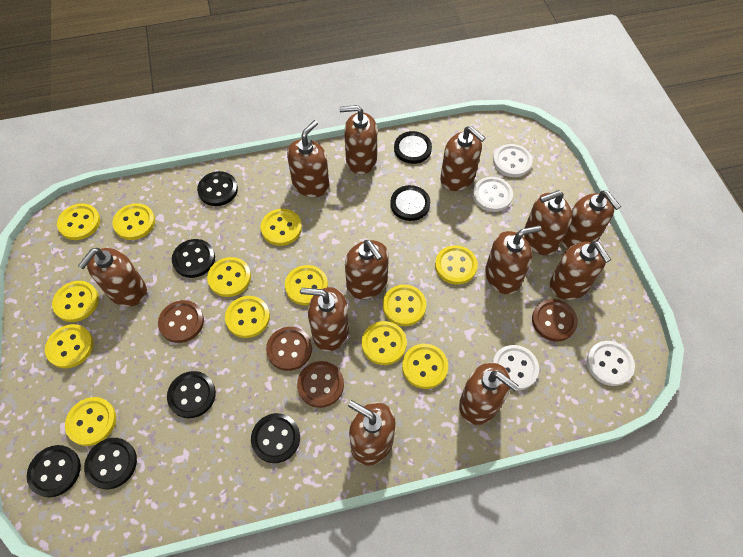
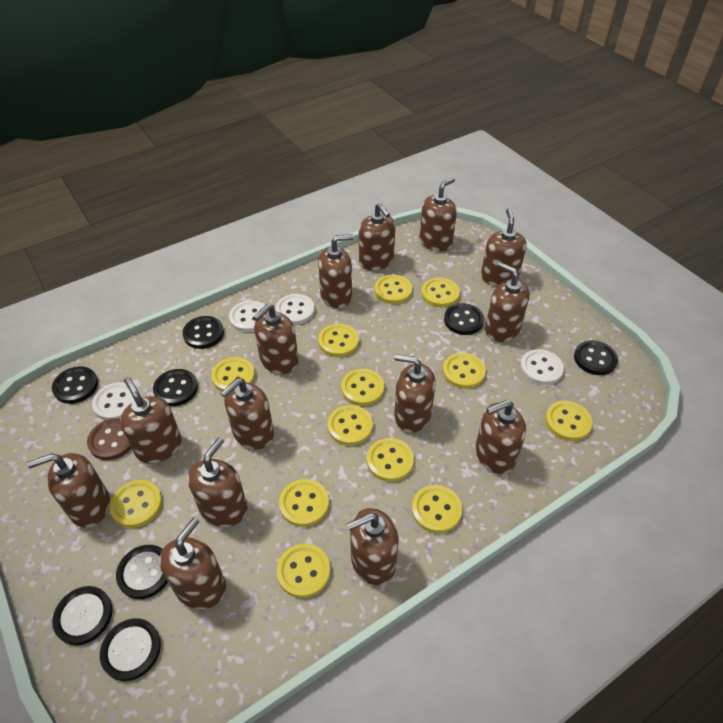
brown button: 4 -> 1
brown soap dispenser: 12 -> 14

